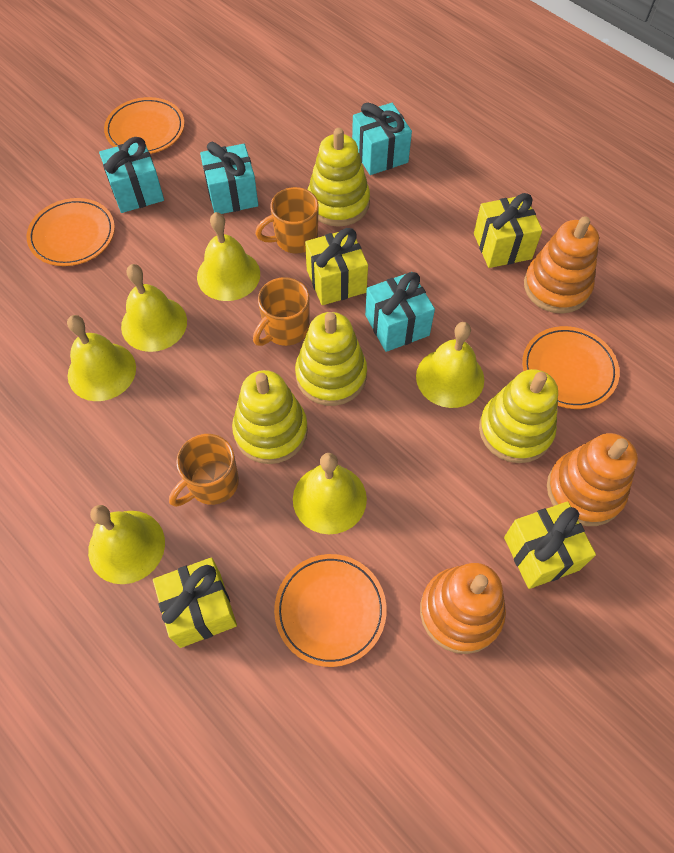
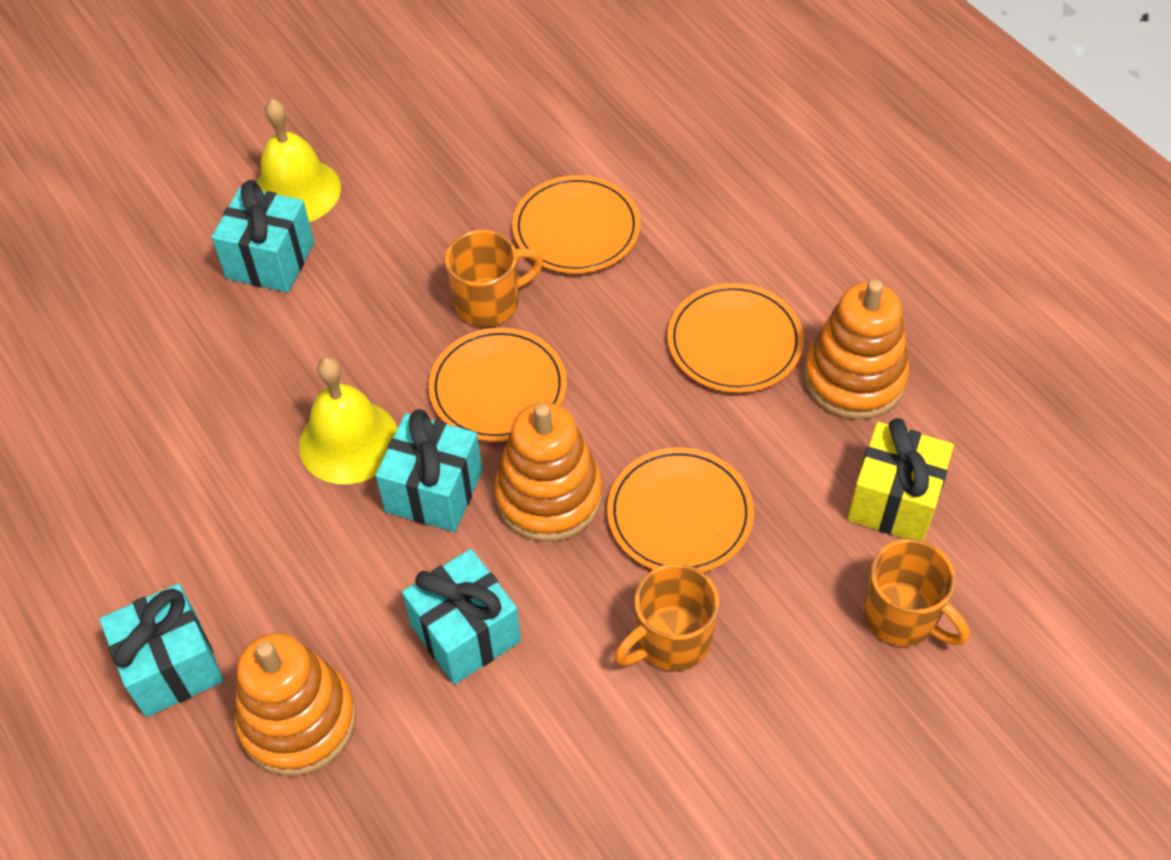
yellow bell: 6 -> 2
yellow gift: 4 -> 1
yellow stacking toy: 4 -> 0

